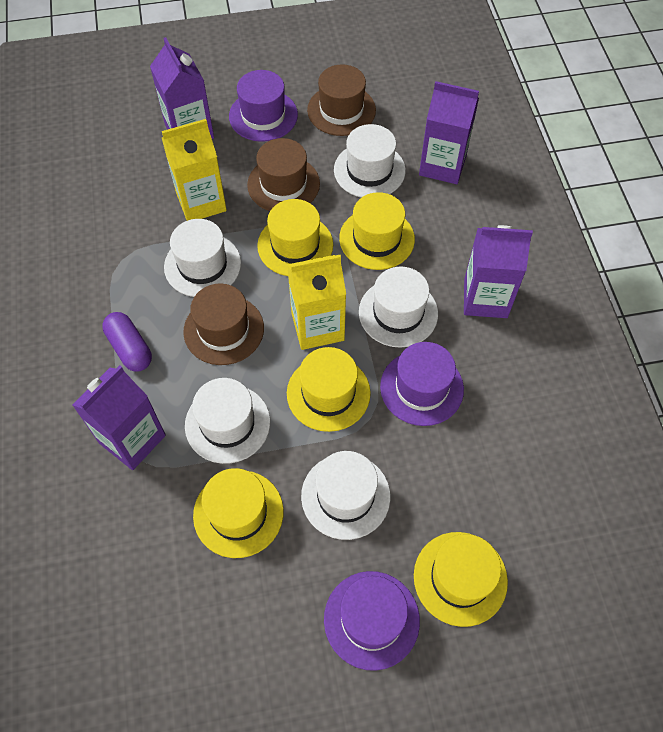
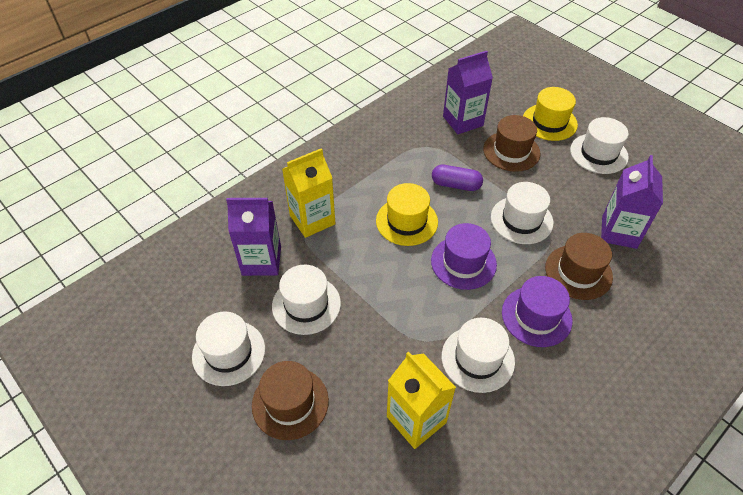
purple carton: 4 -> 3
purple hat: 3 -> 2
yellow hat: 5 -> 2

